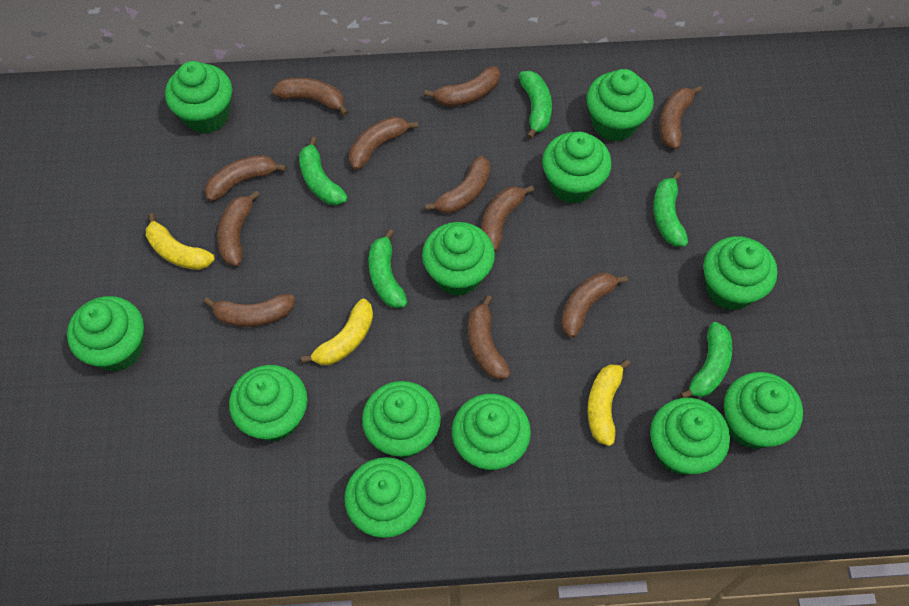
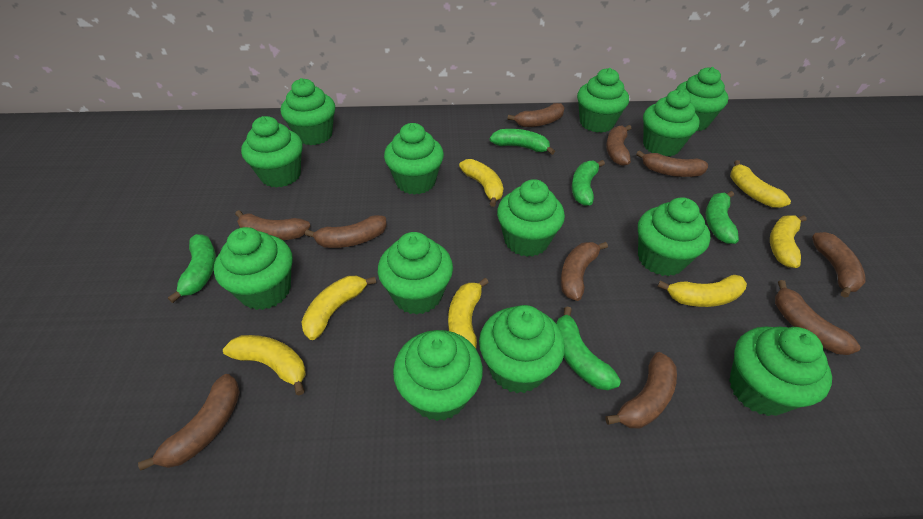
brown banana: 11 -> 10
green cupcake: 12 -> 13
yellow banana: 3 -> 7

